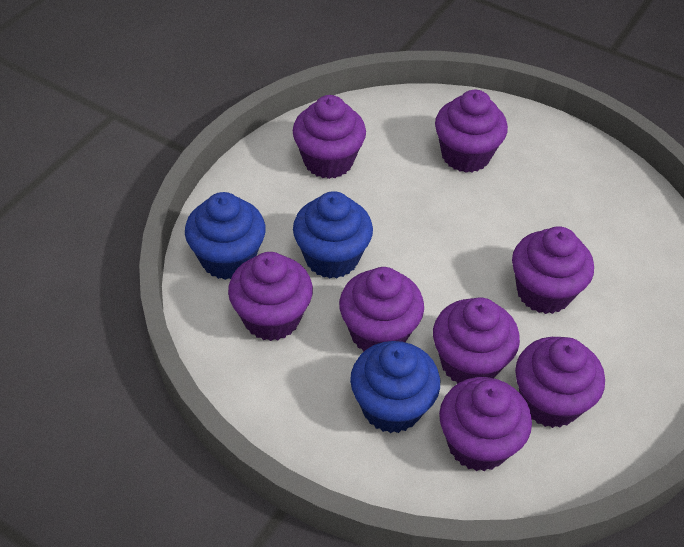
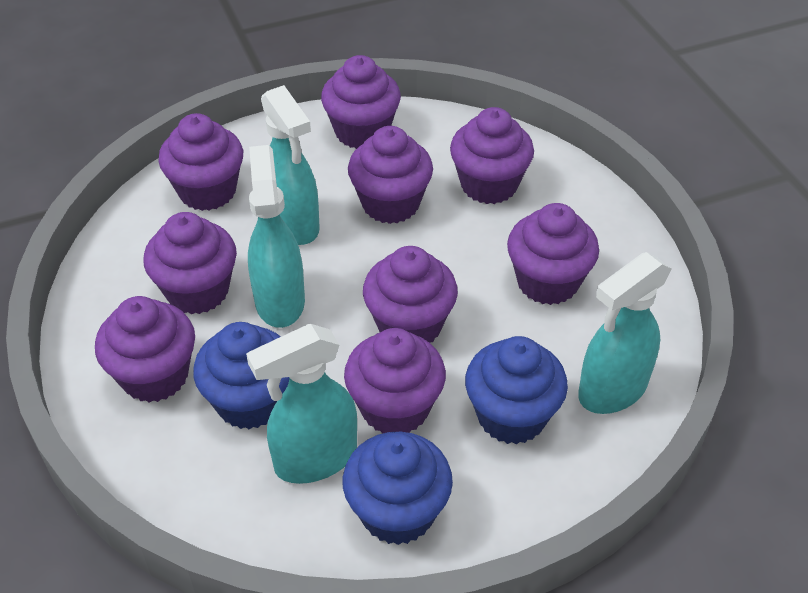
purple cupcake: 8 -> 9
turquoise spray bottle: 0 -> 4

